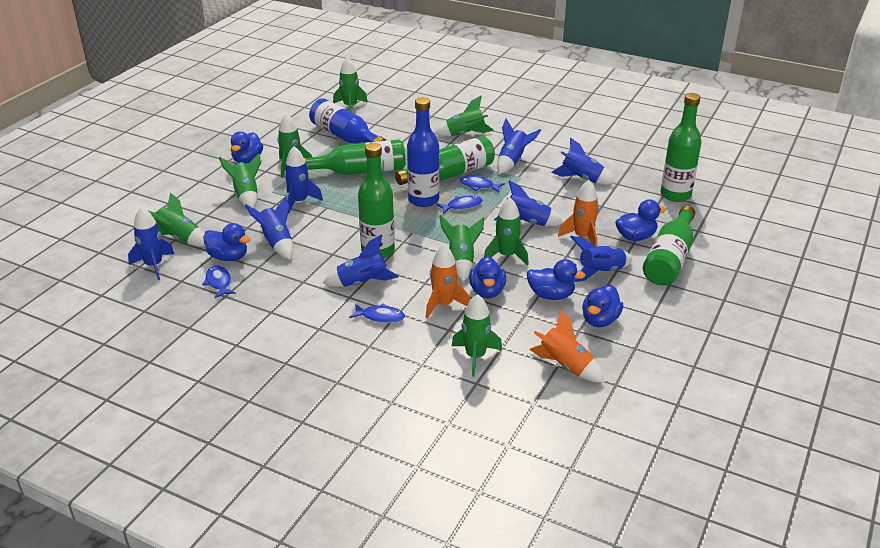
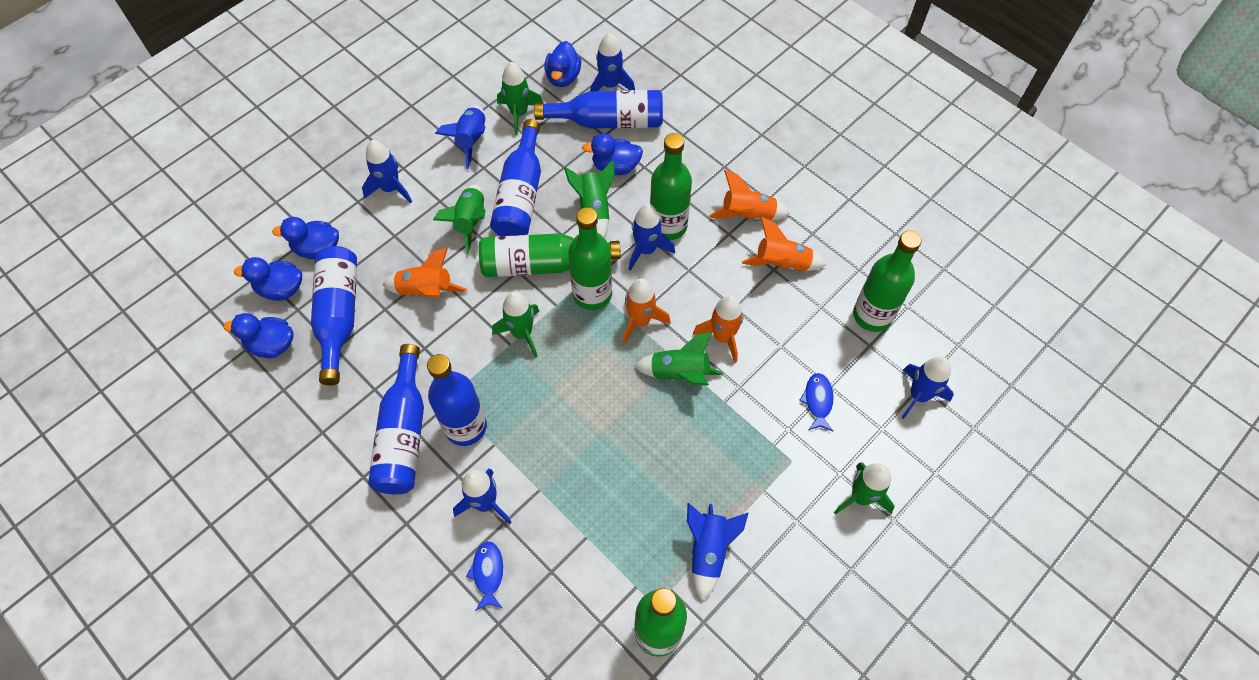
blue bottle: 2 -> 5
blue duck: 6 -> 5
blue fish: 4 -> 2
blue rocket: 8 -> 7
green rocket: 8 -> 6
orange rocket: 3 -> 5

